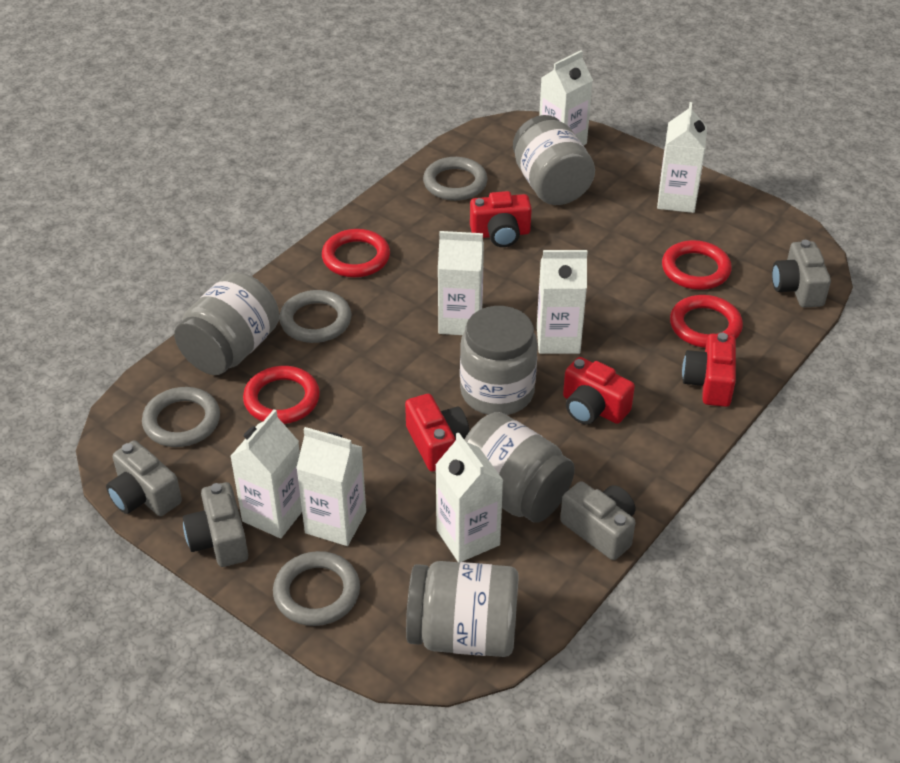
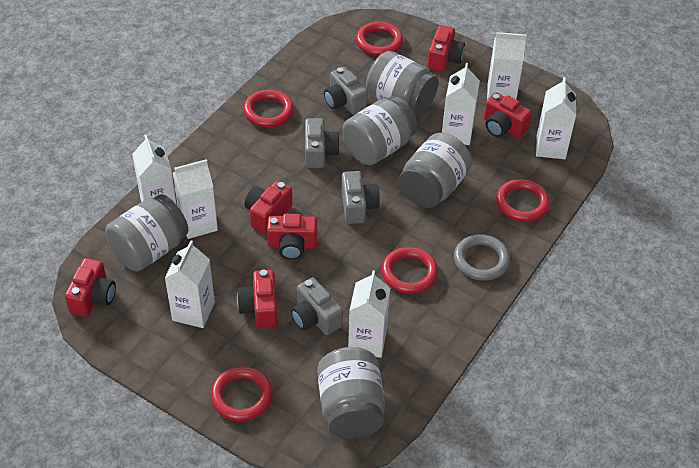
grey ring: 4 -> 1
red camera: 4 -> 6
red ring: 4 -> 5

